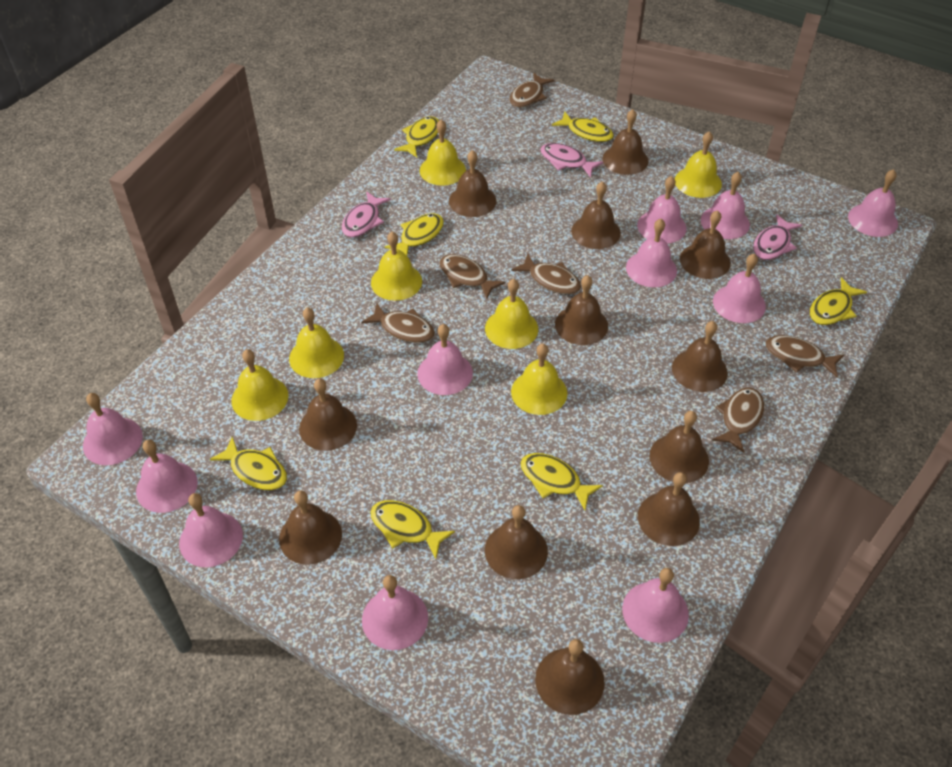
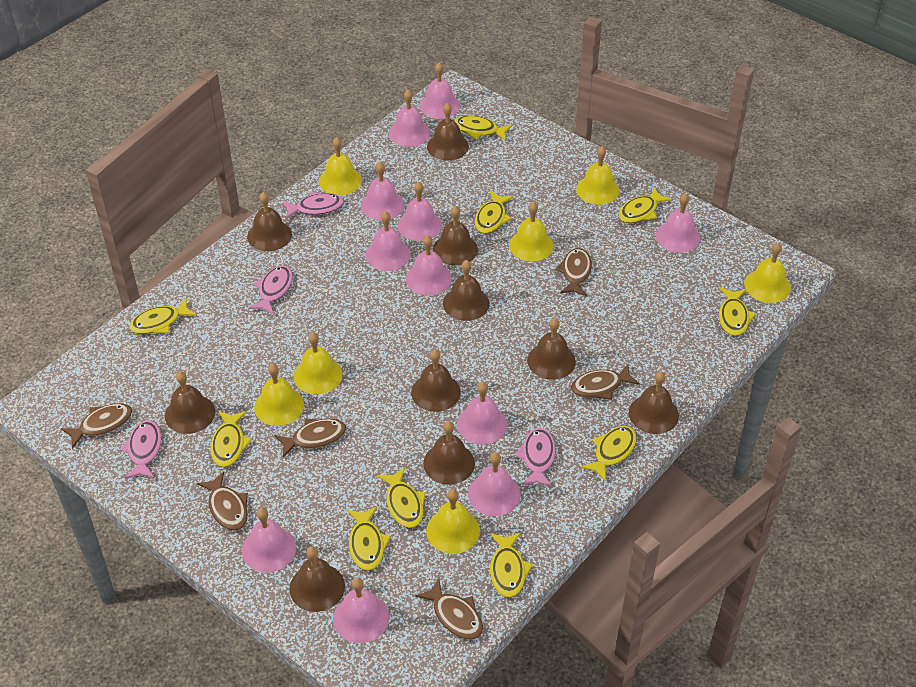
brown bell: 12 -> 10
pink fish: 3 -> 4
yellow fish: 7 -> 10

